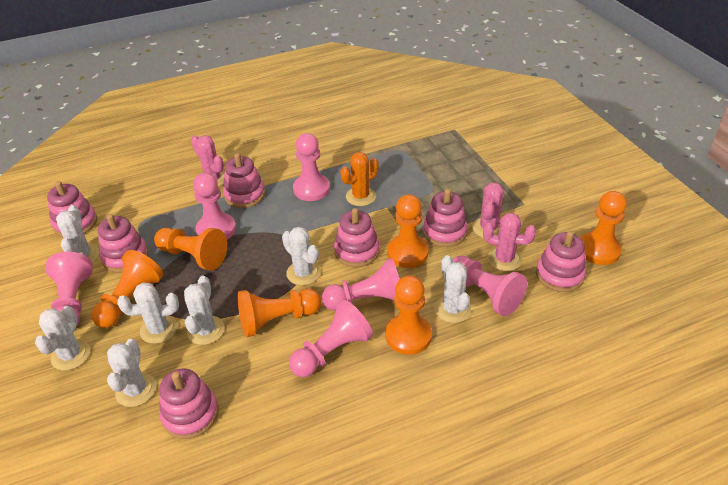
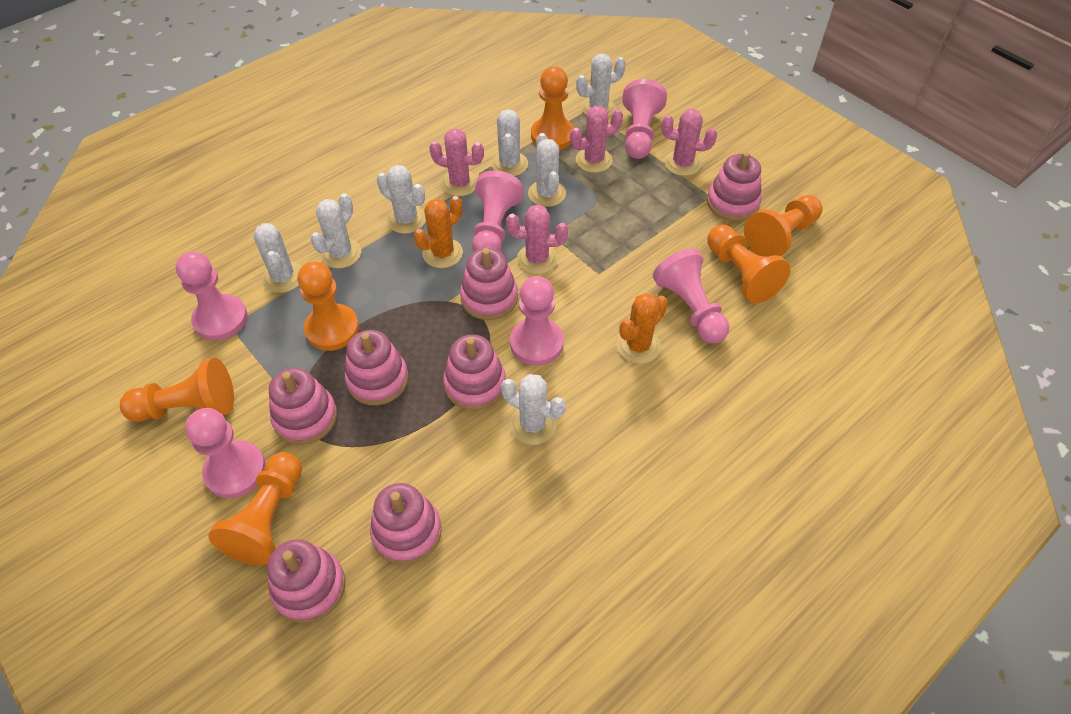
orange cactus: 1 -> 2
pink cactus: 3 -> 4

